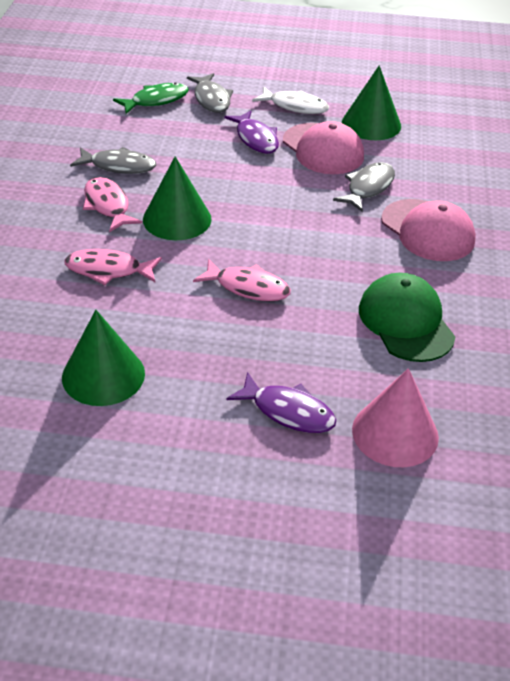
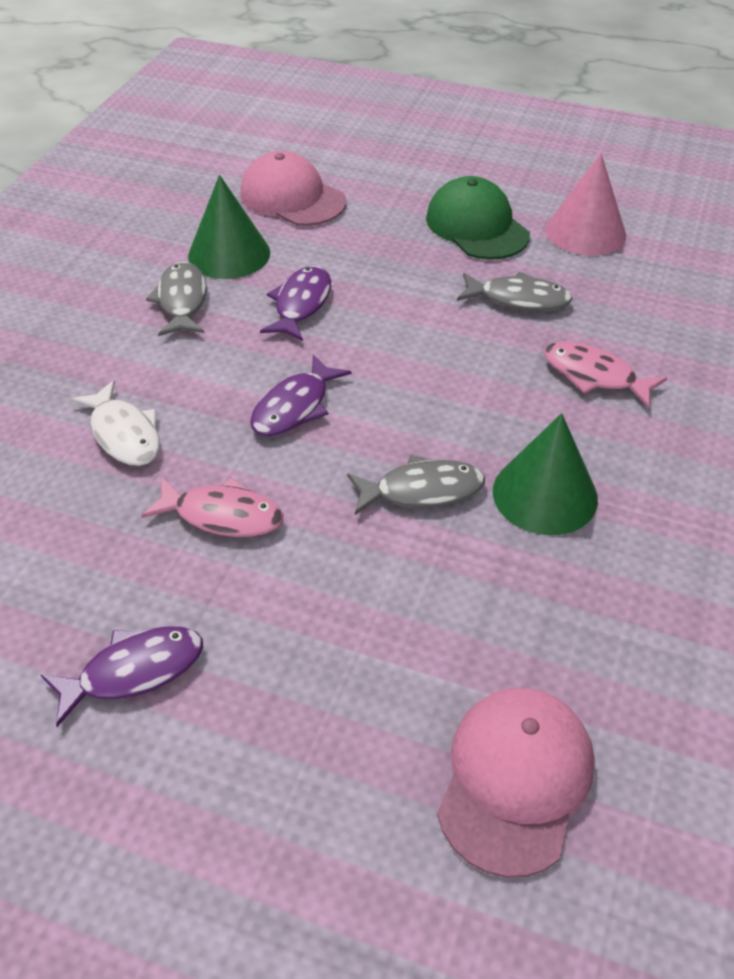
green cone: 3 -> 2
green fish: 1 -> 0
pink fish: 3 -> 2
purple fish: 2 -> 3

